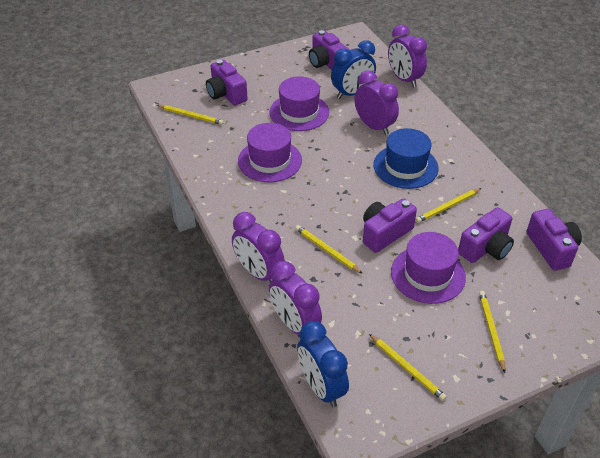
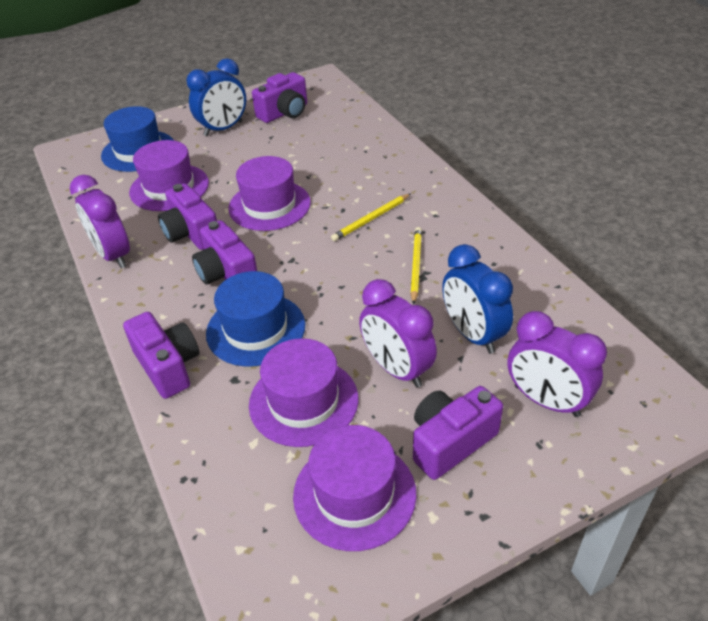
blue hat: 1 -> 2
purple clock: 4 -> 3
purple hat: 3 -> 4
yellow pencil: 5 -> 2

